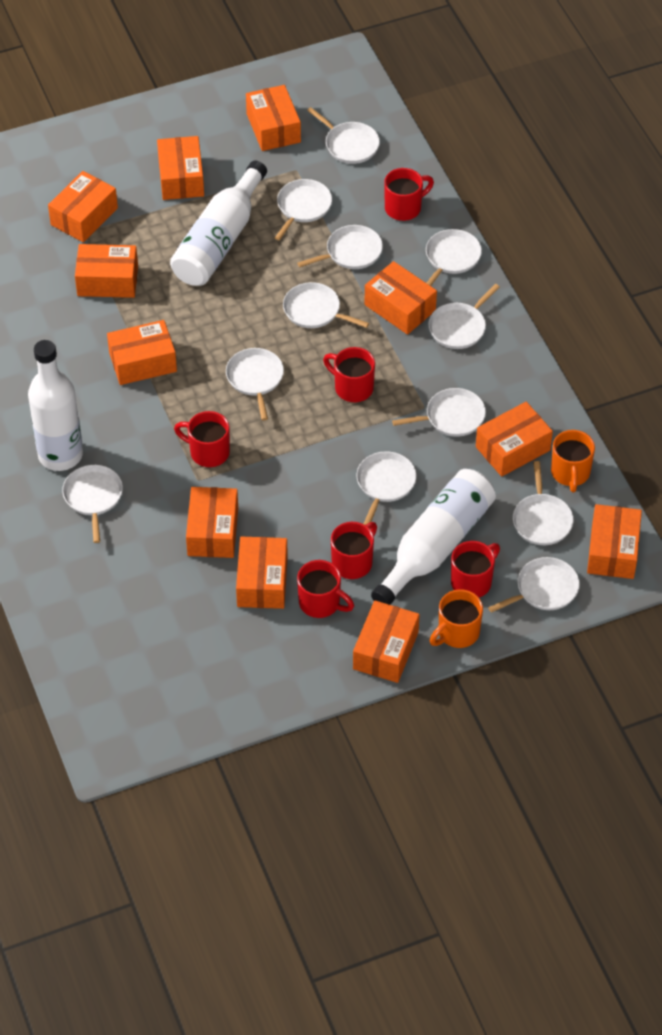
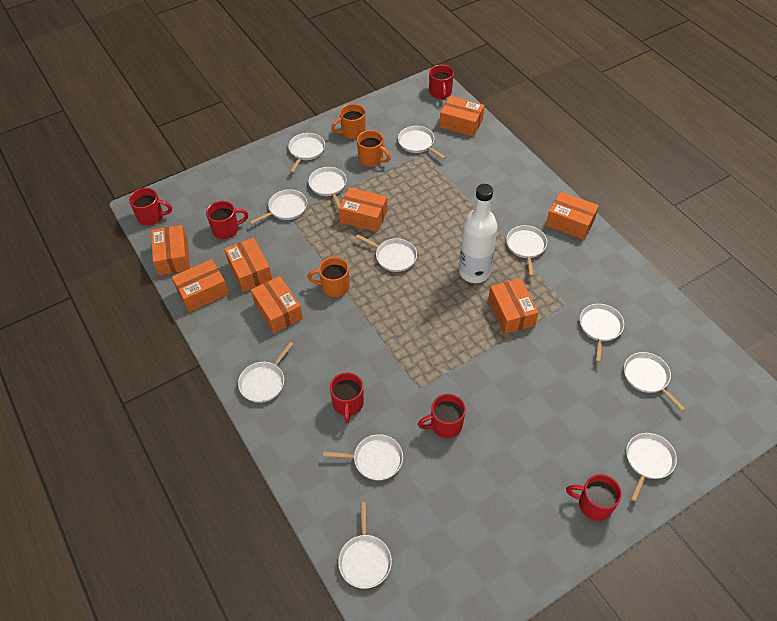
orange box: 11 -> 8
orange mug: 2 -> 3
white bottle: 3 -> 1

